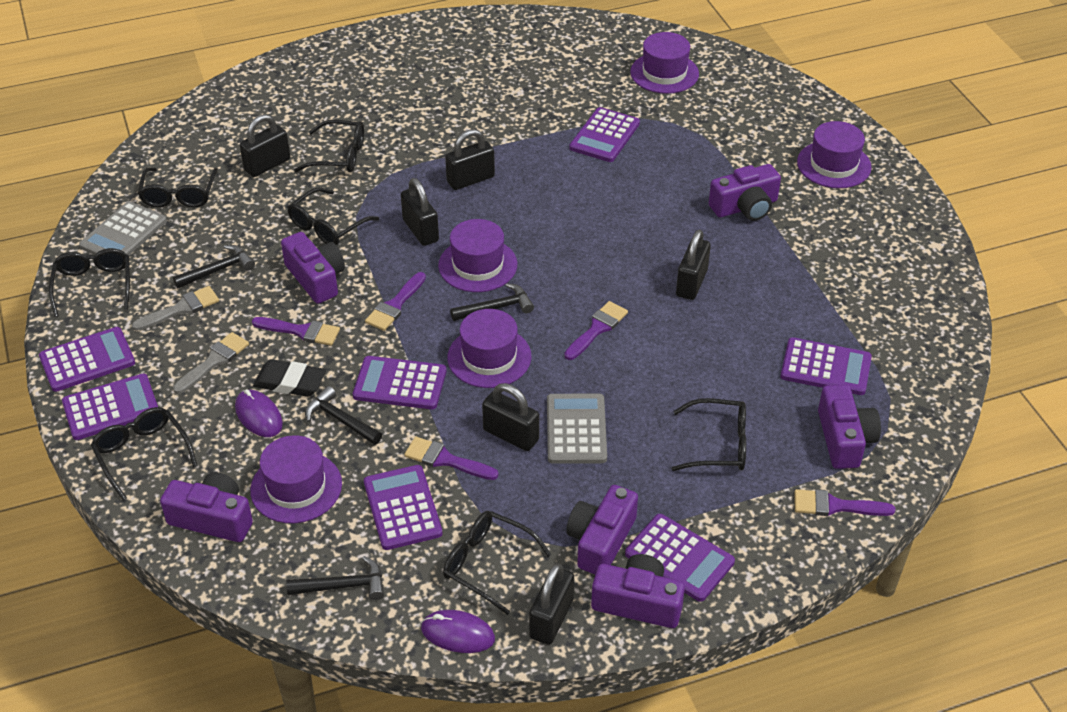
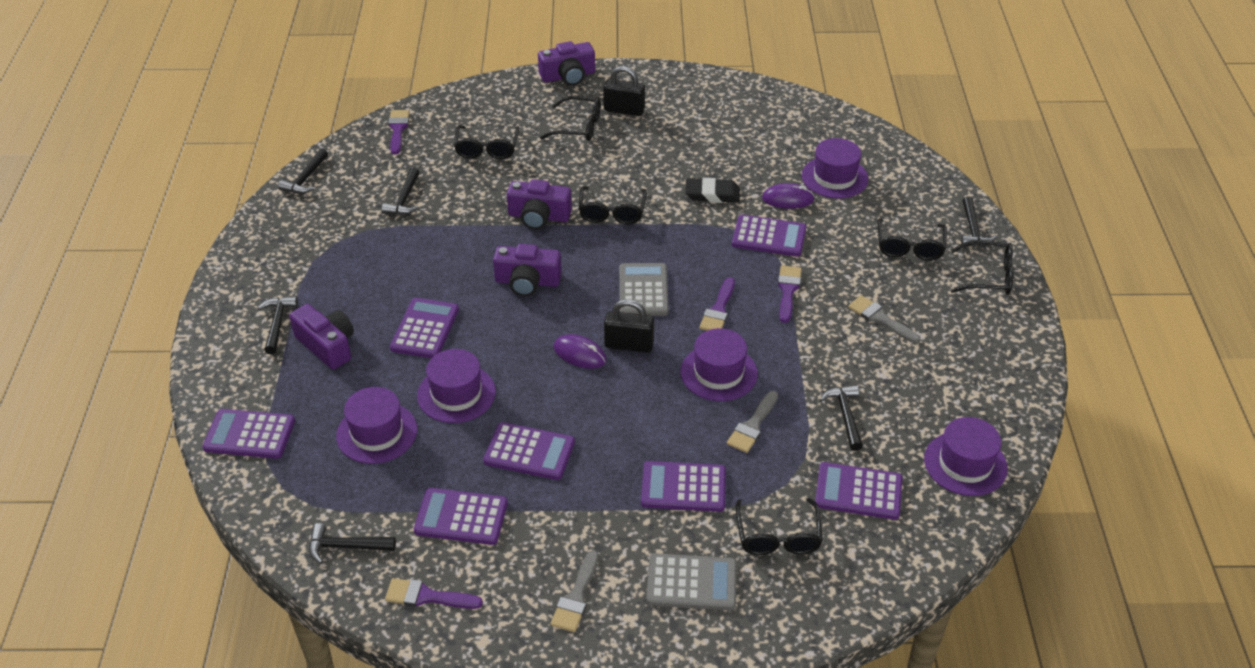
black glasses: 7 -> 6
black hammer: 4 -> 6
black padlock: 6 -> 2
grey brush: 2 -> 3
purple brush: 5 -> 4
purple camera: 6 -> 4

